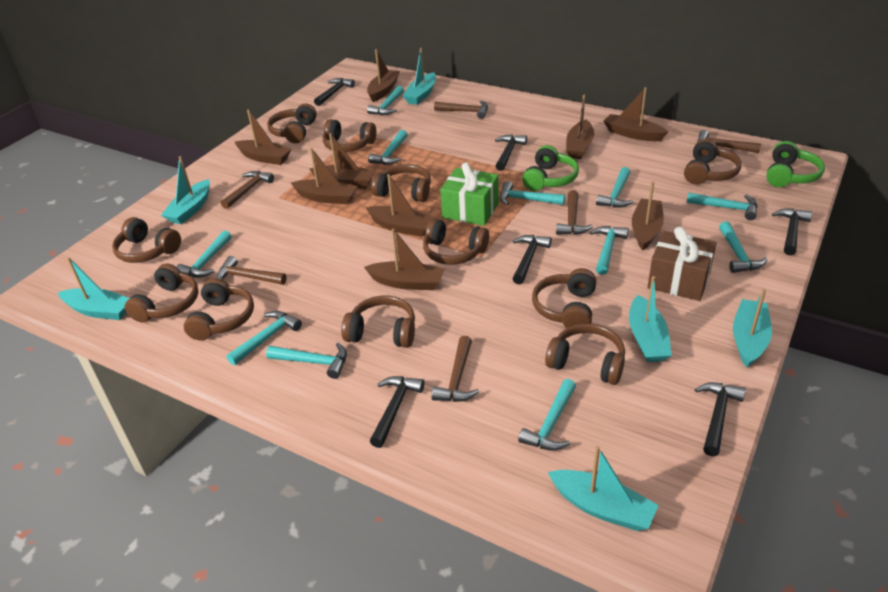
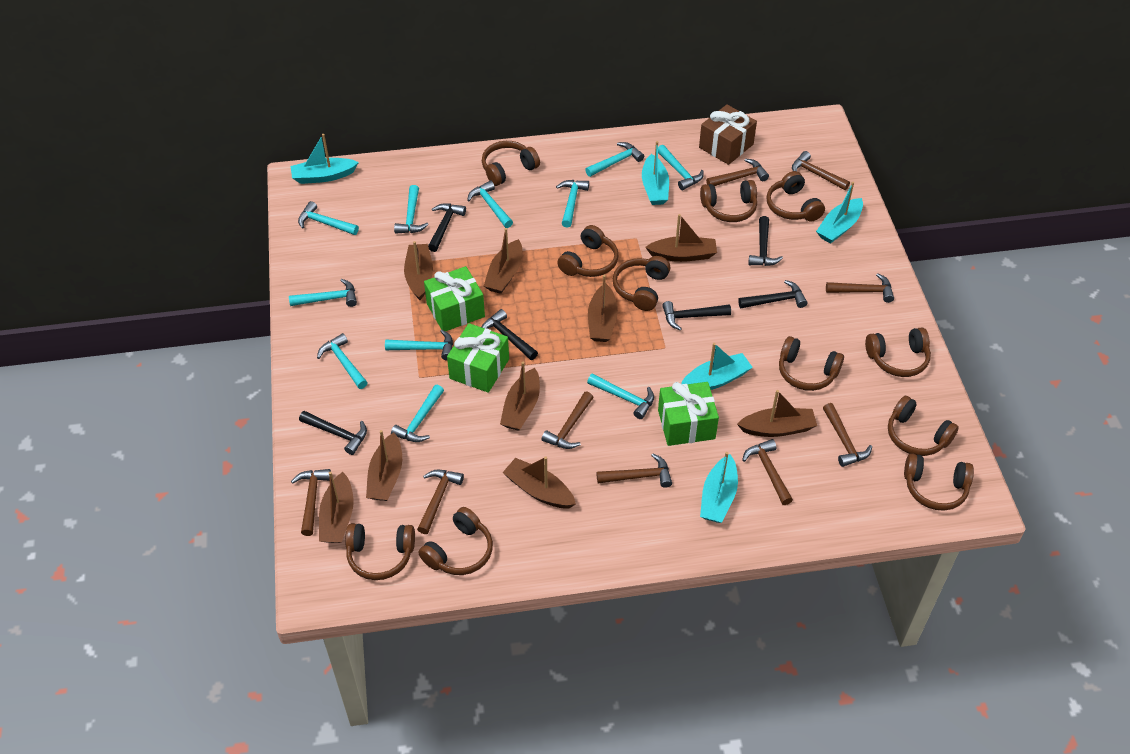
brown hammer: 6 -> 9
green gift: 1 -> 3
green headphones: 2 -> 0
turquoise boat: 6 -> 5

